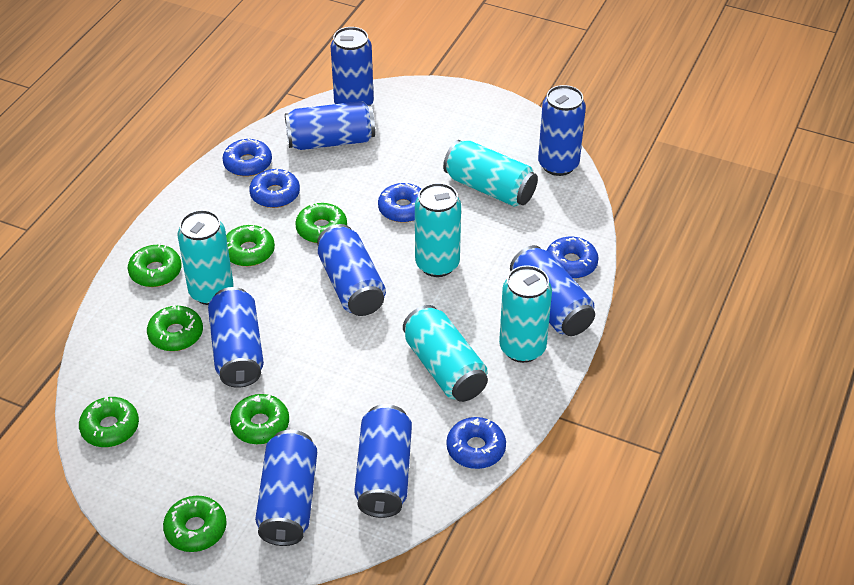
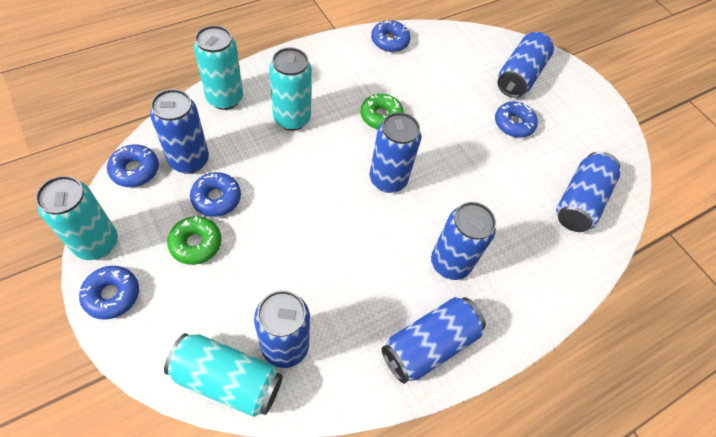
blue can: 8 -> 7
green donut: 7 -> 2
turquoise can: 5 -> 4

